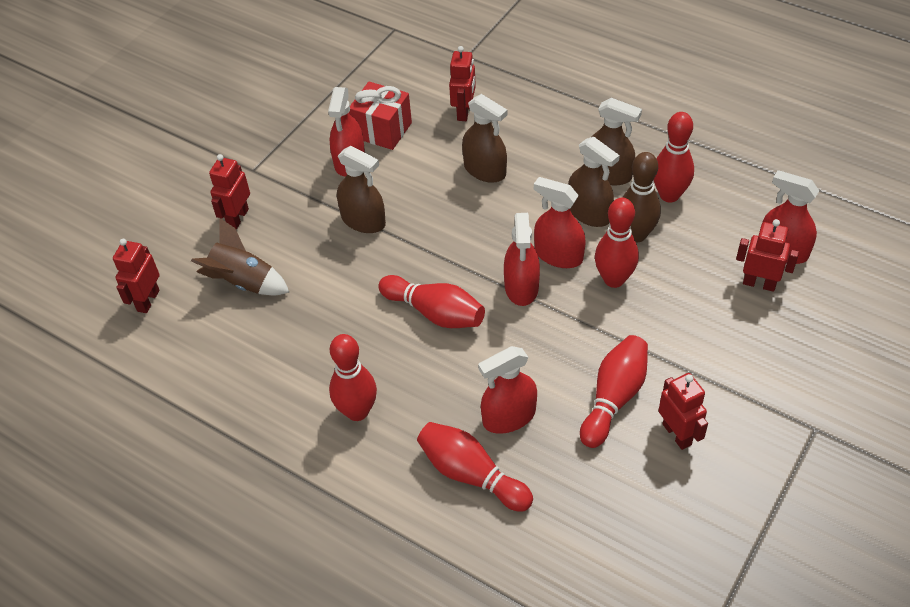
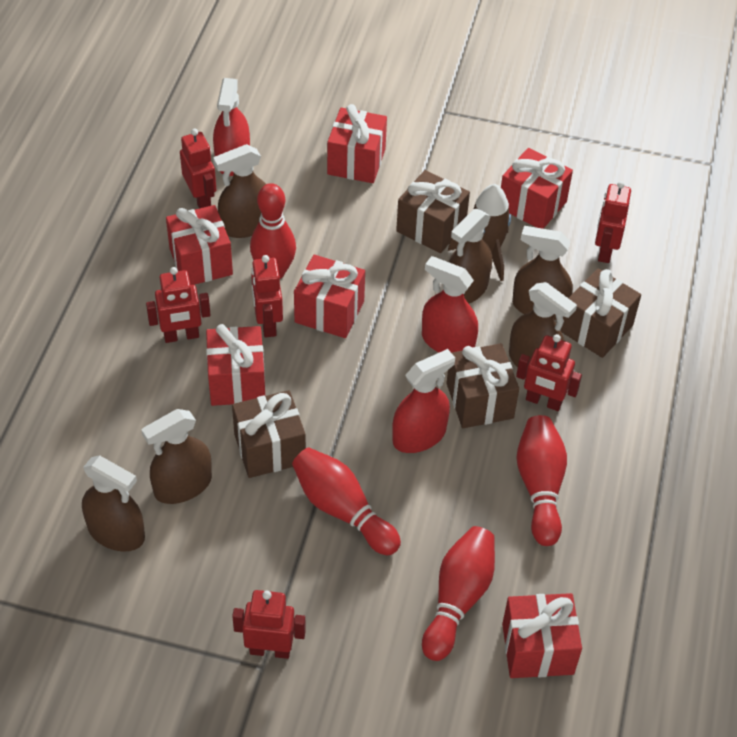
brown bowling pin: 1 -> 0
brown gift: 0 -> 4
brown spray bottle: 4 -> 6
red bowling pin: 6 -> 4
red gift: 1 -> 6
red robot: 5 -> 6
red spray bottle: 5 -> 3

